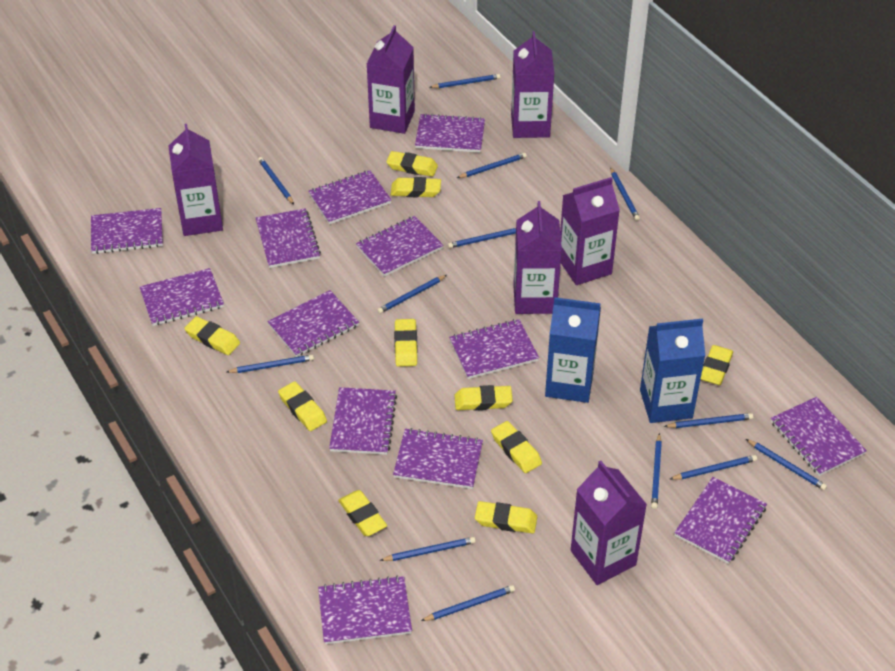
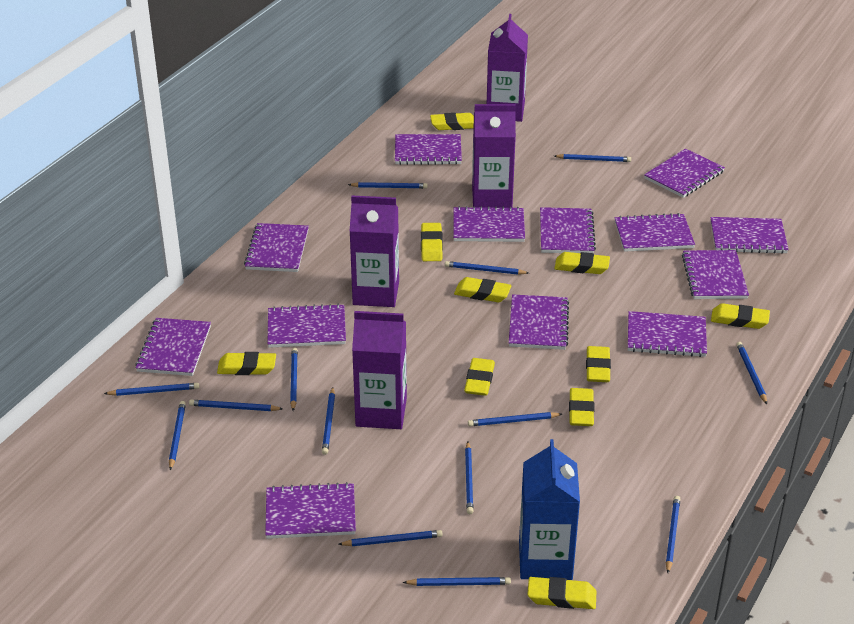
blue carton: 2 -> 1
blue pencil: 13 -> 14
purple carton: 6 -> 4

